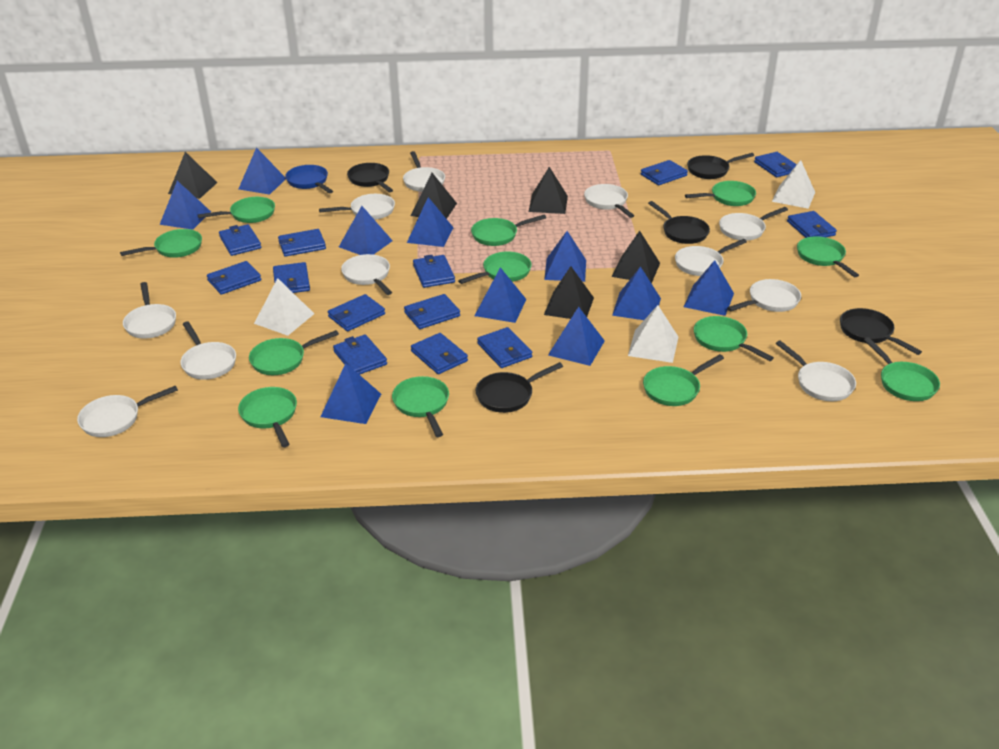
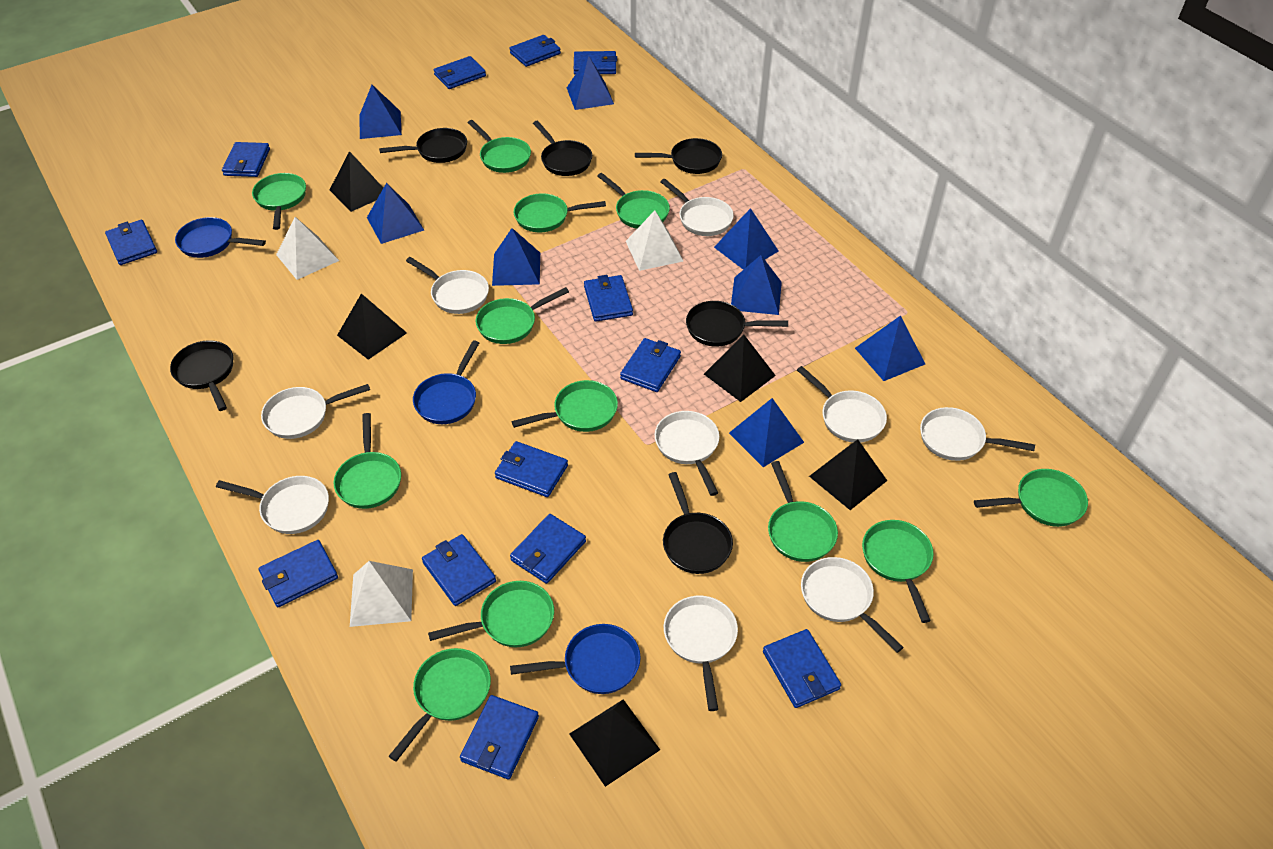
black pan: 5 -> 6
blue pan: 1 -> 3
blue pyramid: 10 -> 8
white pan: 11 -> 9

